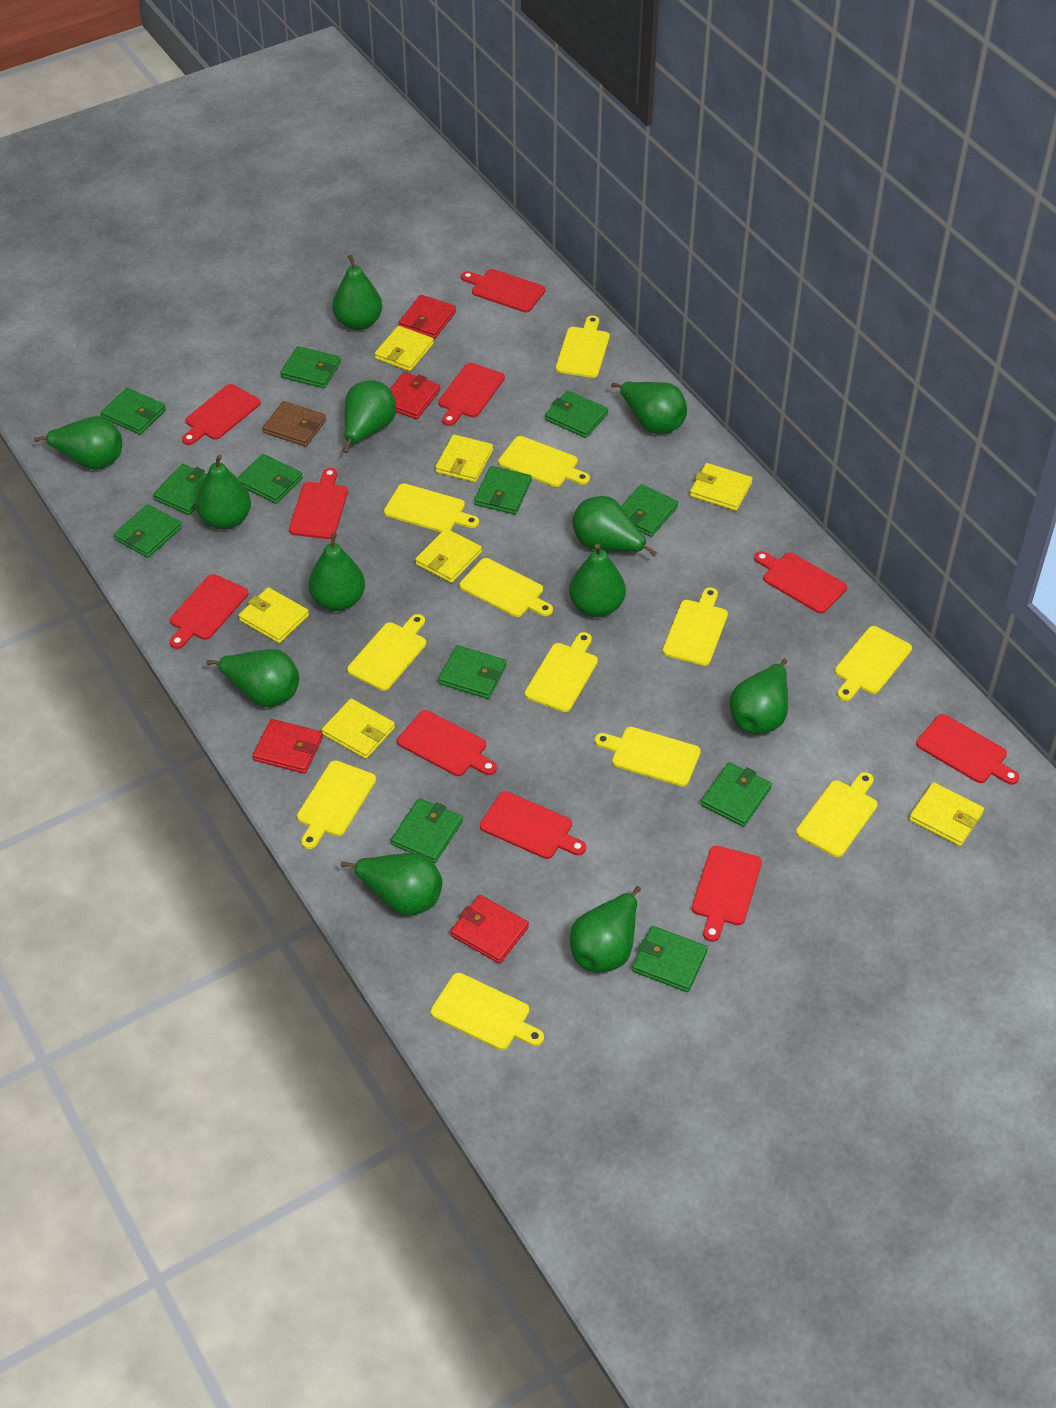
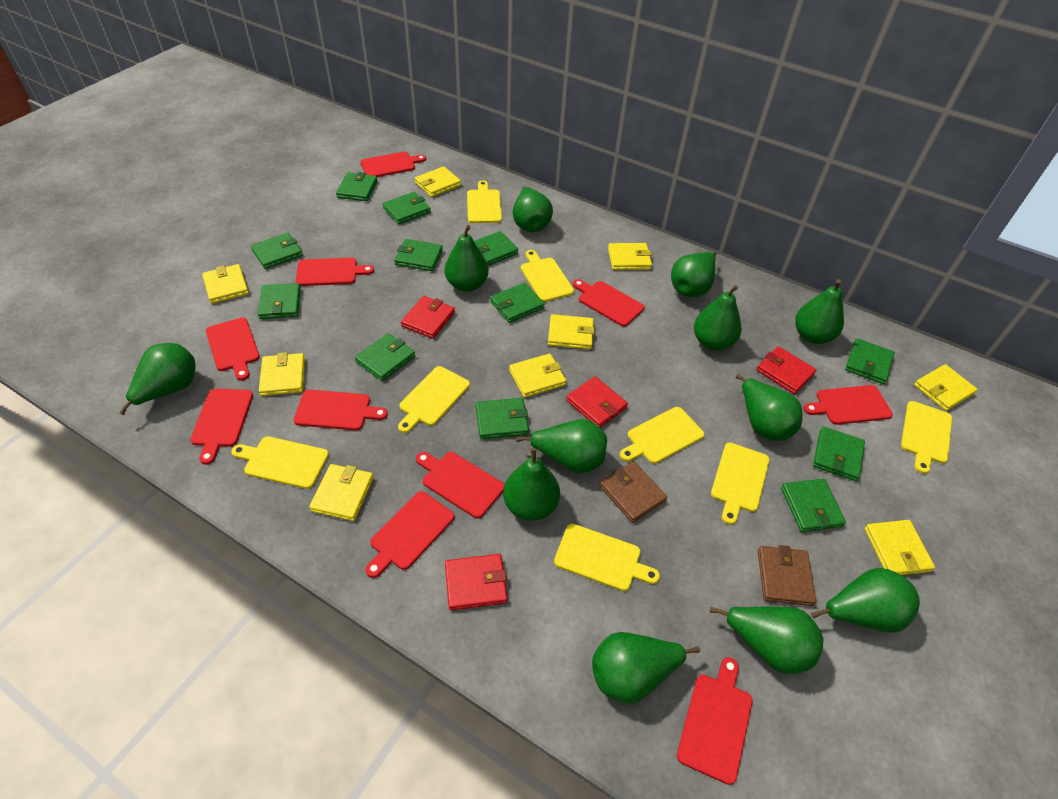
brown wallet: 1 -> 2
yellow cutting board: 12 -> 8
yellow wallet: 7 -> 9

